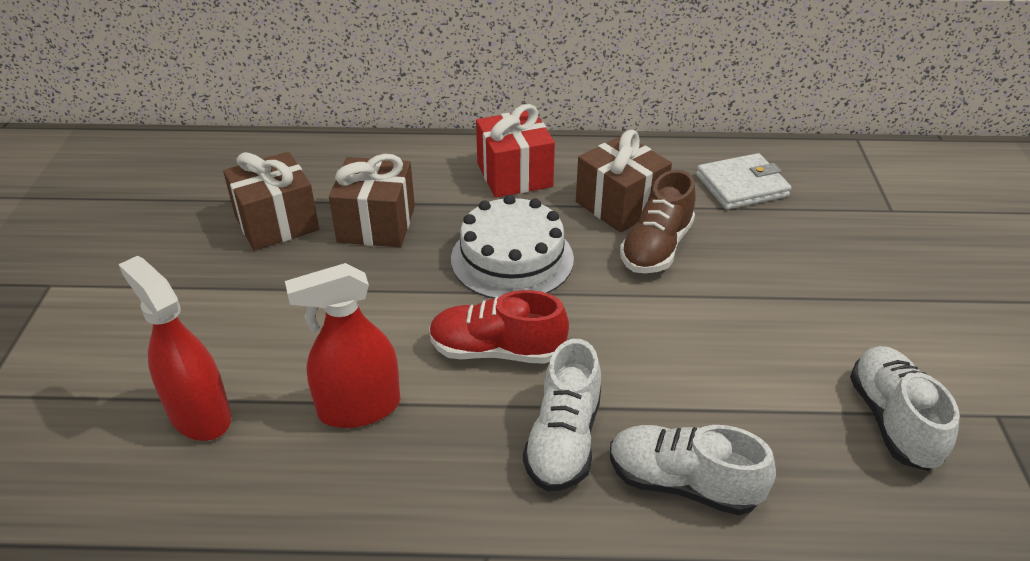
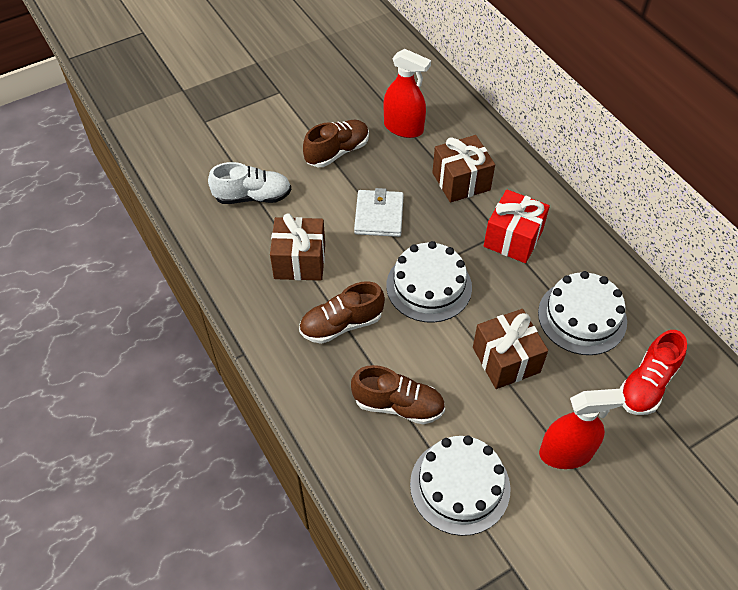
brown shoe: 1 -> 3
white cake: 1 -> 3
white shoe: 3 -> 1

